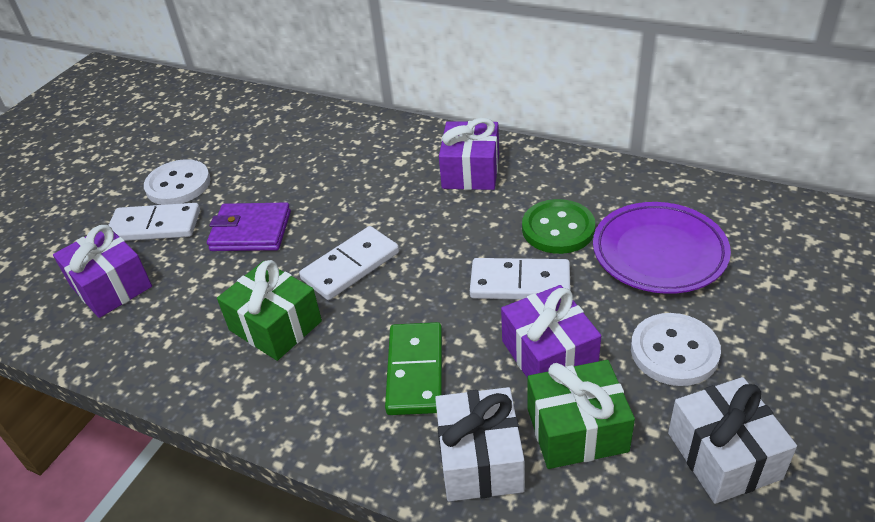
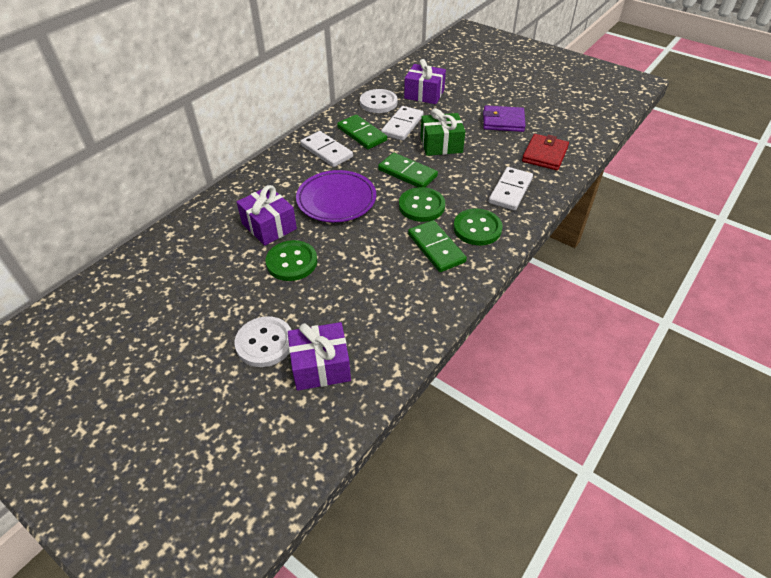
green button: 1 -> 3
green domino: 1 -> 3
green gift: 2 -> 1
red wallet: 0 -> 1
white gift: 2 -> 0

